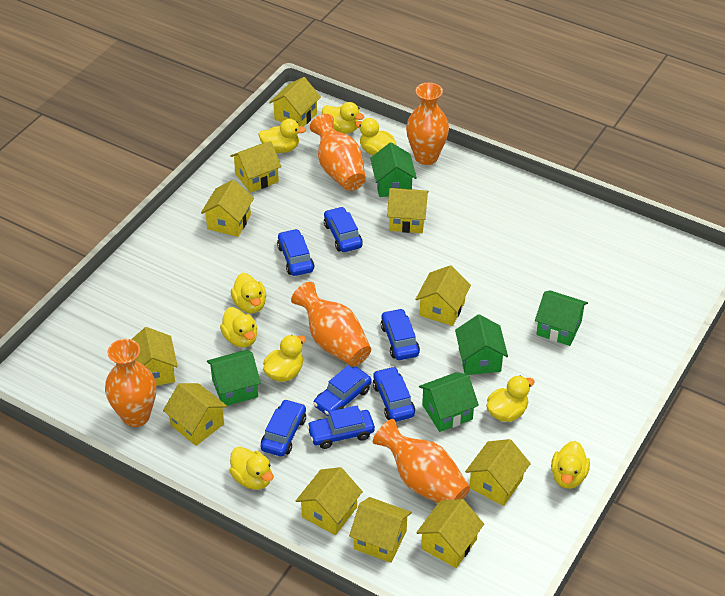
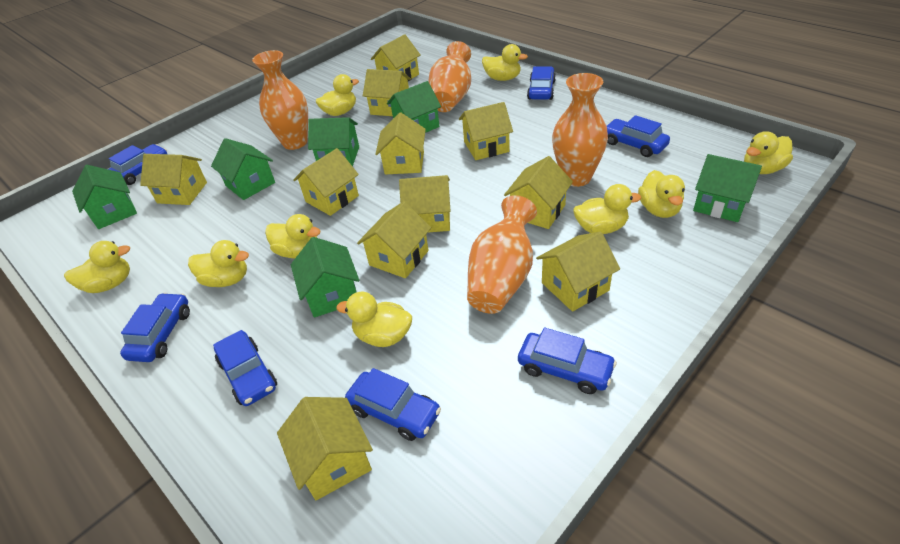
green house: 5 -> 6
orange vase: 5 -> 4

